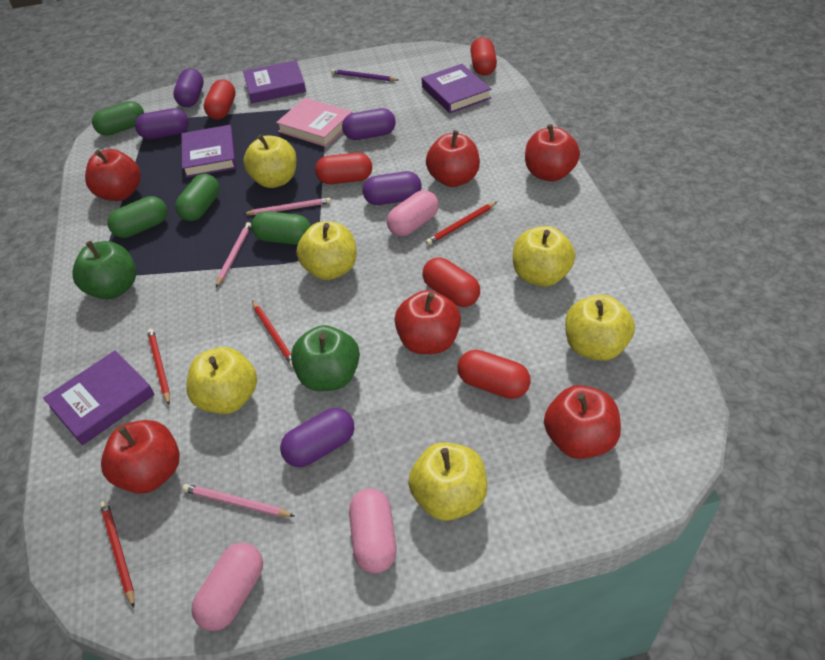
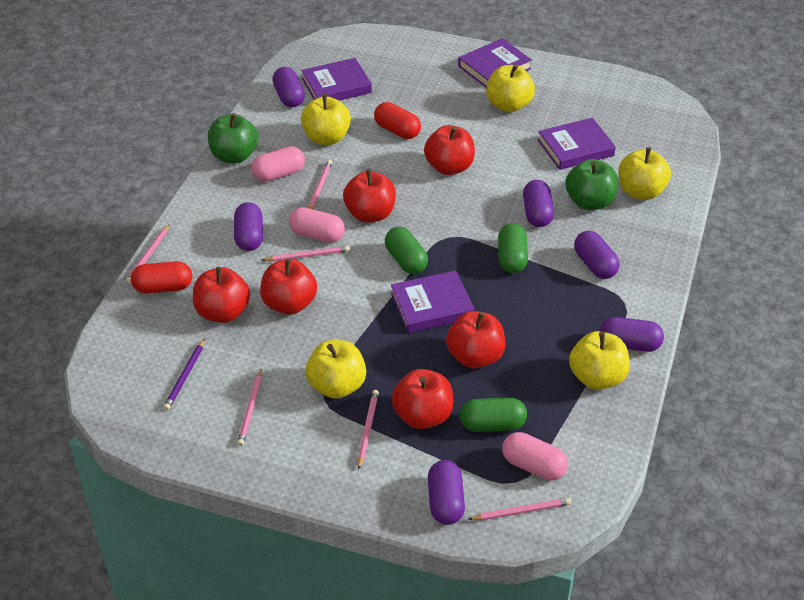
green capsule: 4 -> 3
pink book: 1 -> 0
pink pencil: 3 -> 6
purple capsule: 5 -> 6
red capsule: 5 -> 2
red pencil: 4 -> 0
yellow apple: 6 -> 5

